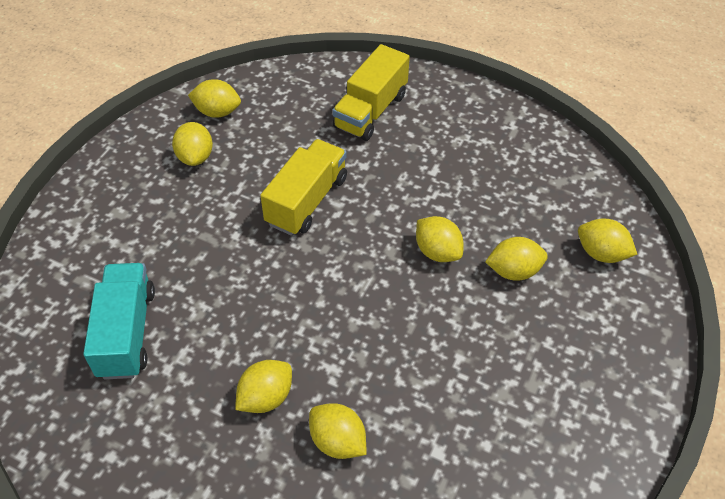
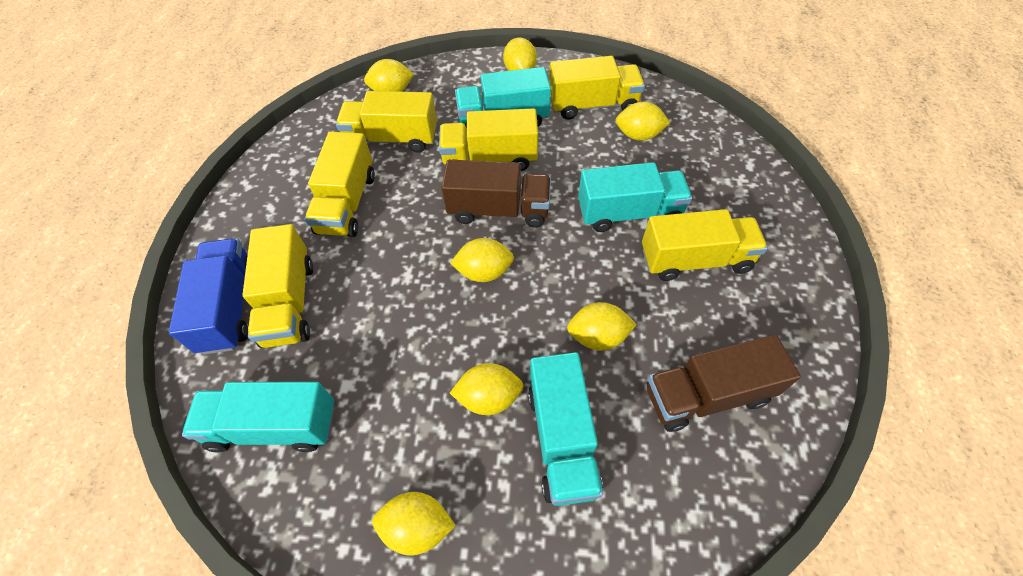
blue truck: 0 -> 1
brown truck: 0 -> 2
turquoise truck: 1 -> 4
yellow truck: 2 -> 6

